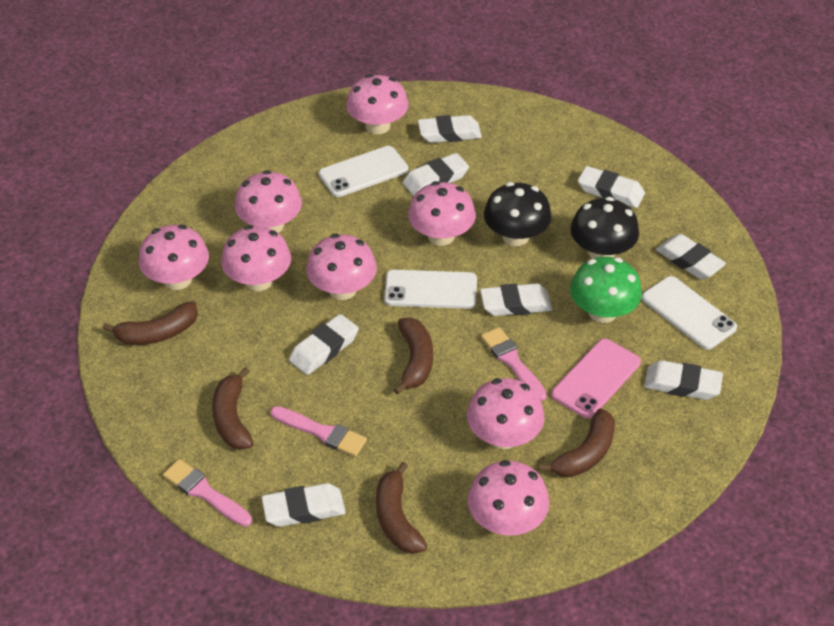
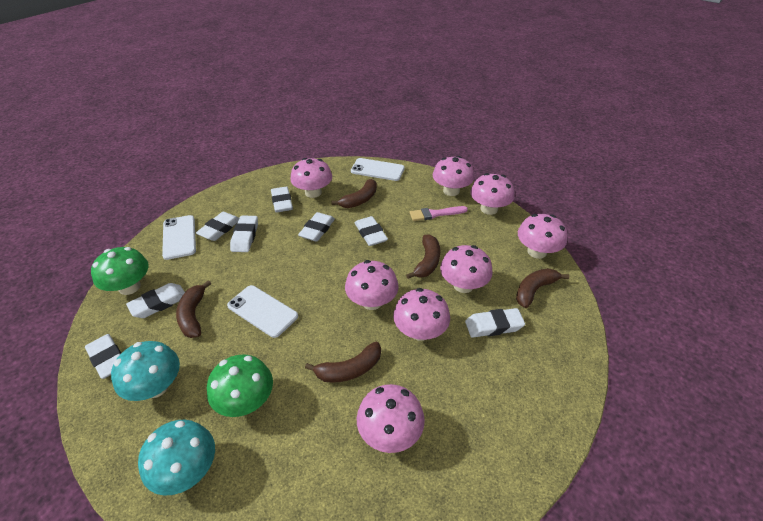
black mushroom: 2 -> 0
green mushroom: 1 -> 2
pink brush: 3 -> 1
pink phone: 1 -> 0
turquoise mushroom: 0 -> 2

